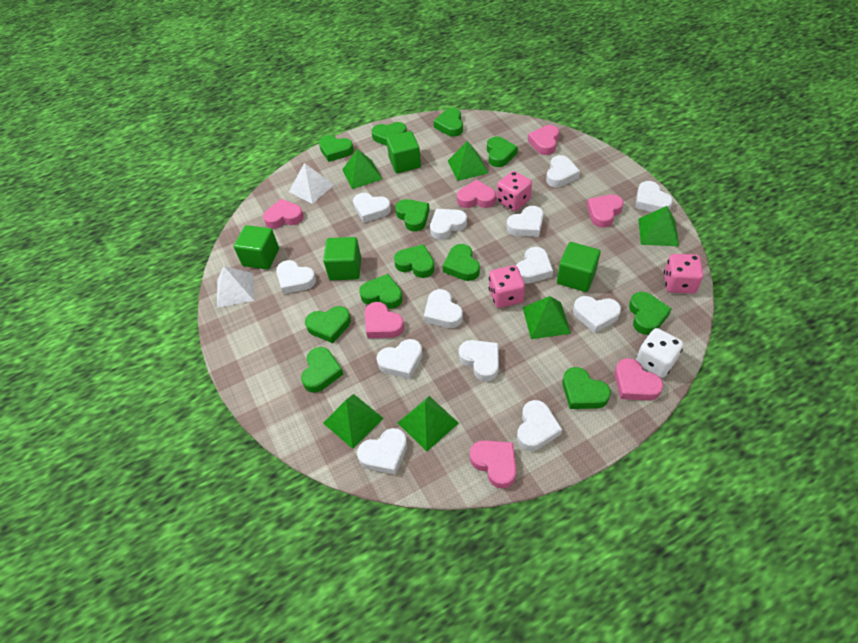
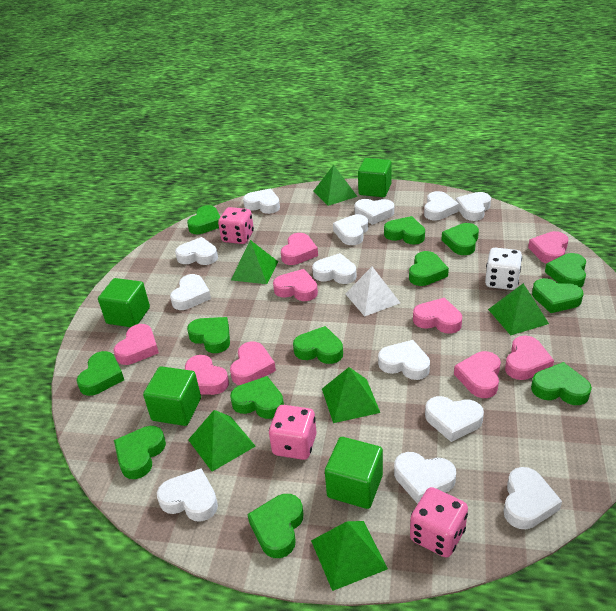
green heart: 12 -> 13
pink heart: 7 -> 9
white pyramid: 2 -> 1

